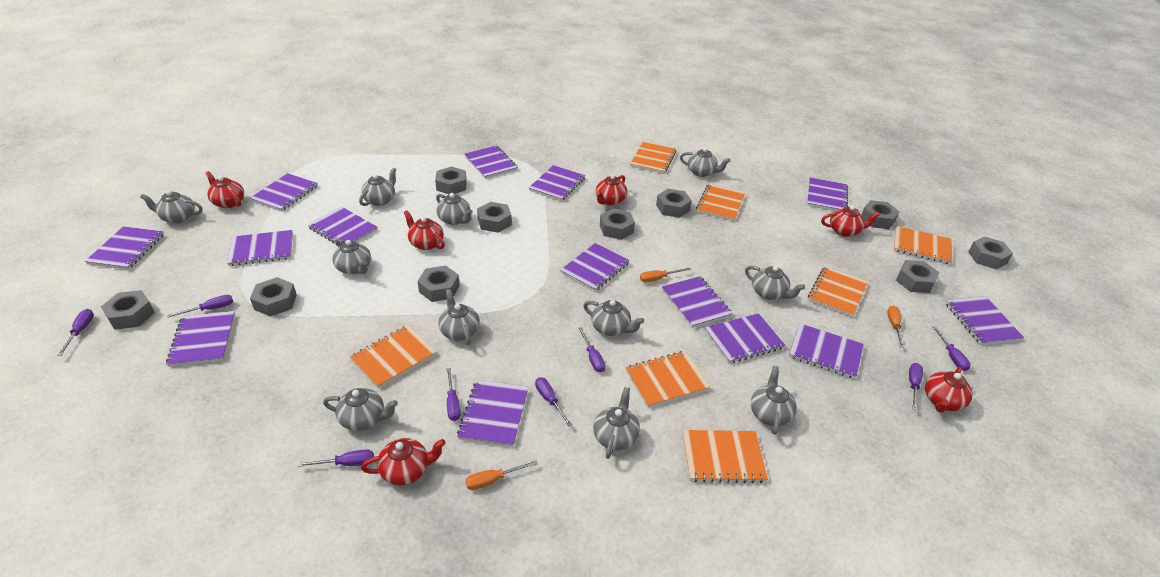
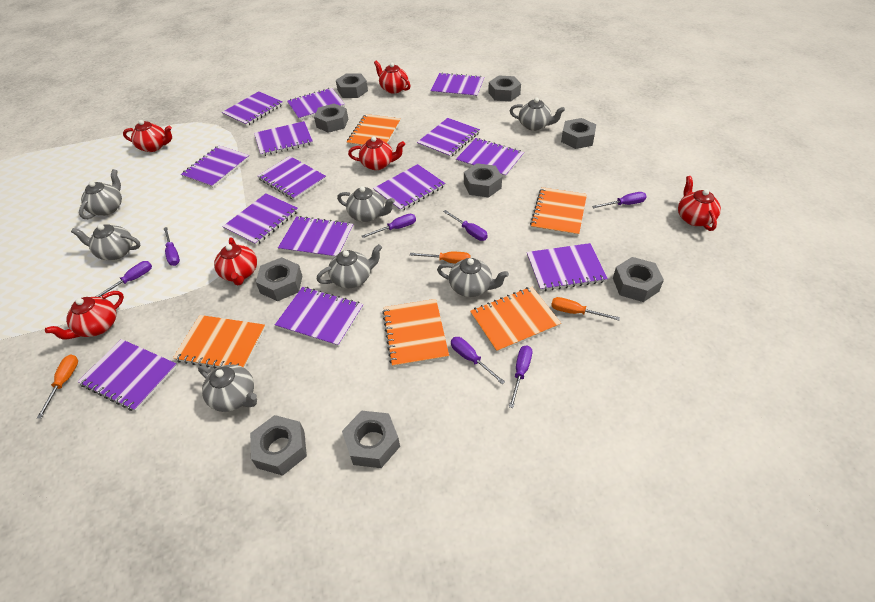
grey nut: 10 -> 9
grey teapot: 11 -> 7
orange notebook: 7 -> 5
purple screwdriver: 8 -> 7

